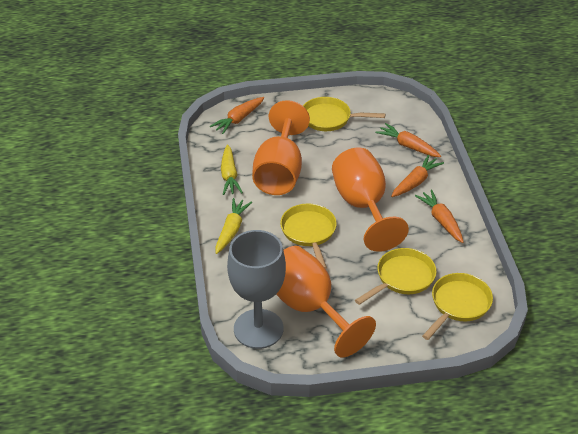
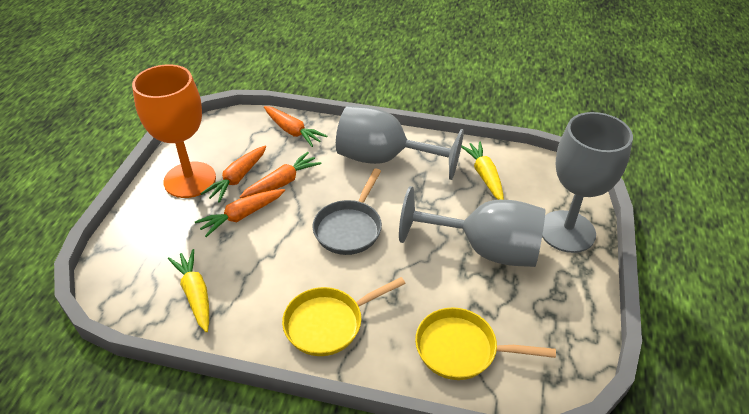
grey goblet: 1 -> 3
grey pan: 0 -> 1
orange goblet: 3 -> 1
yellow pan: 4 -> 2

